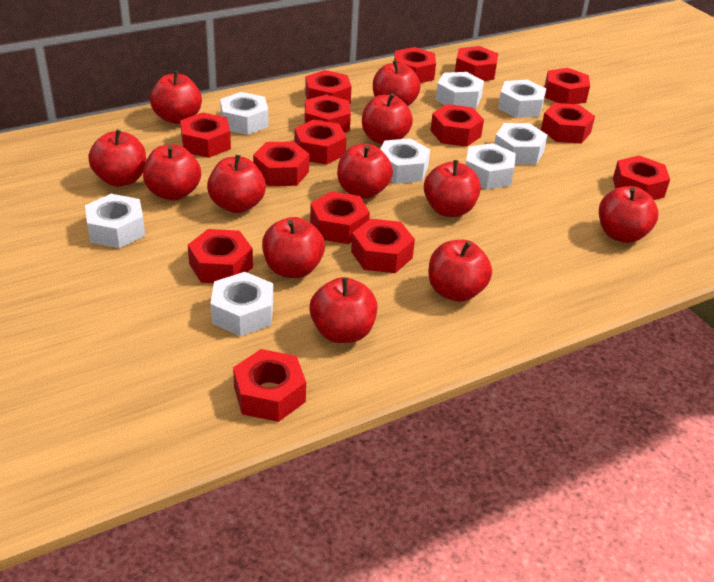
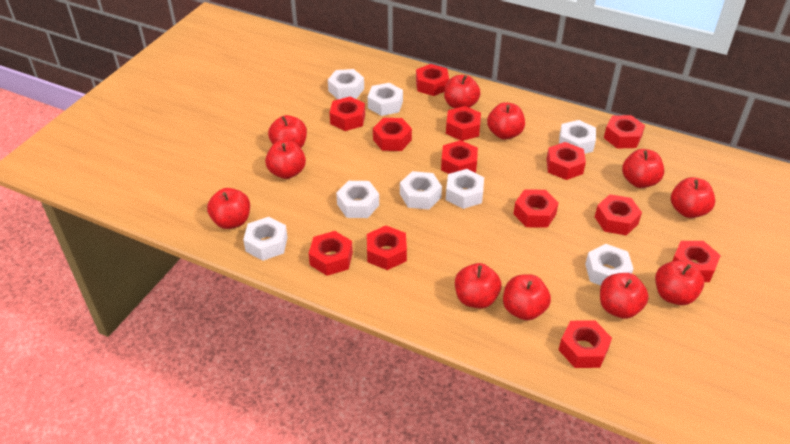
red apple: 12 -> 11
red nut: 15 -> 13

